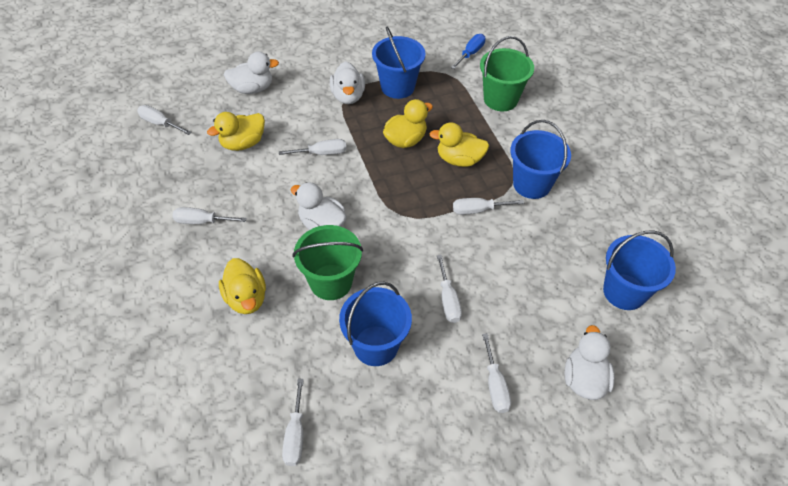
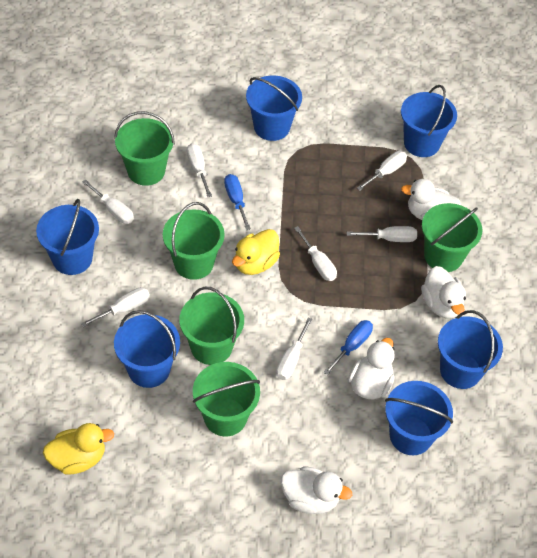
blue bucket: 4 -> 6
blue screwdriver: 1 -> 2
green bucket: 2 -> 5
yellow duck: 4 -> 2

